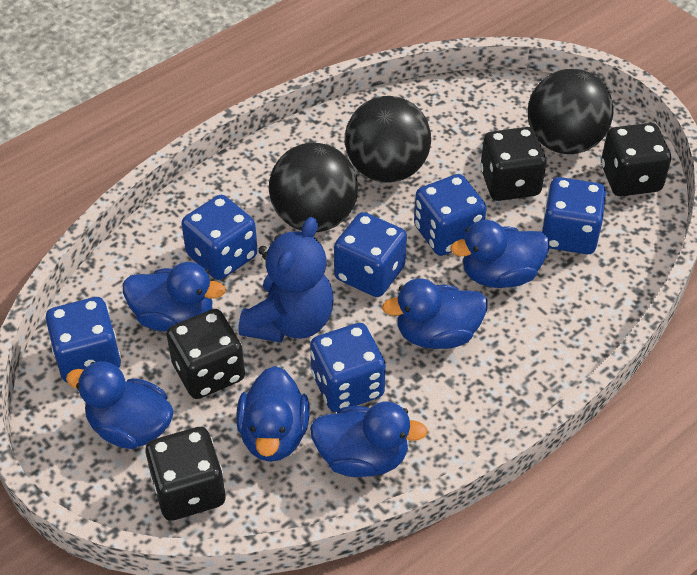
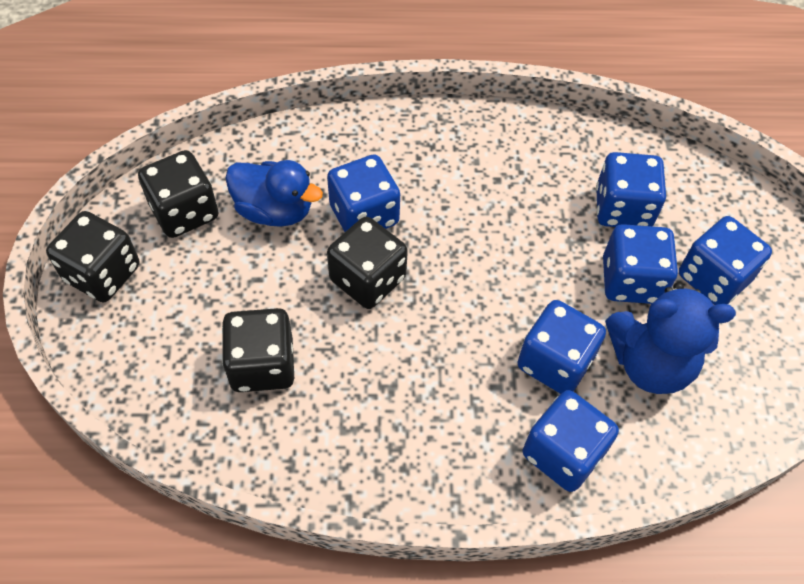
black ball: 3 -> 0
blue duck: 6 -> 1

